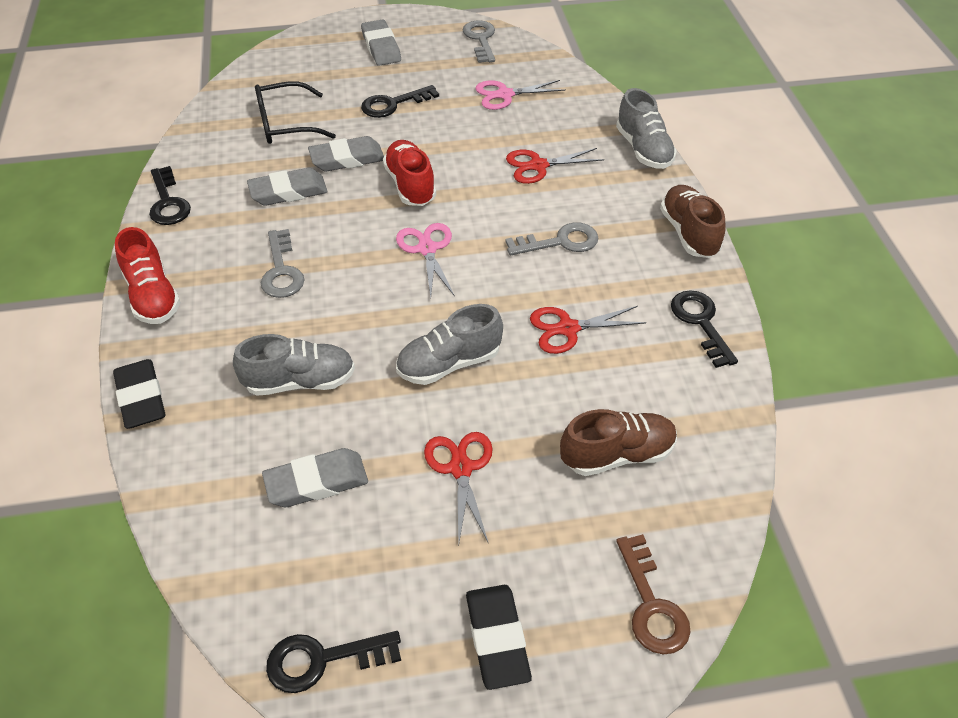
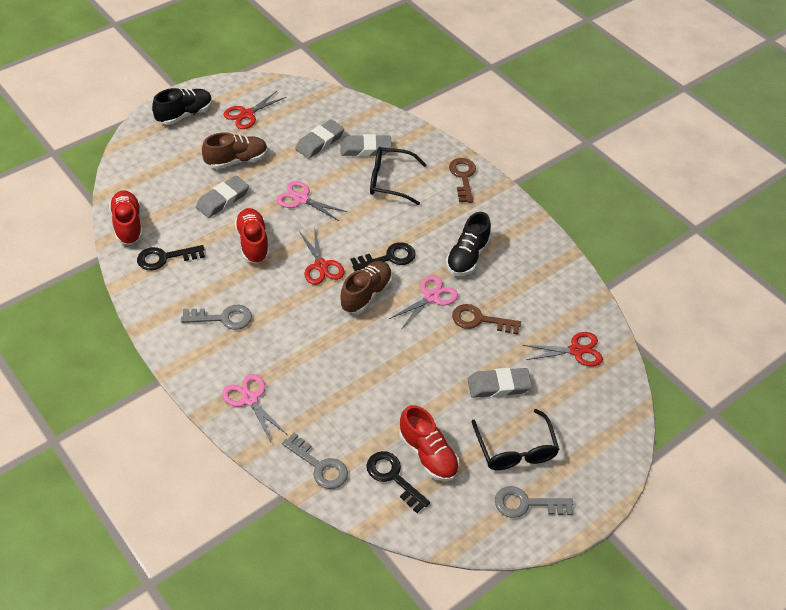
black eraser: 2 -> 0
black glasses: 1 -> 2
black key: 4 -> 3
black shoe: 0 -> 2
brown key: 1 -> 2
grey shoe: 3 -> 0
pink scissors: 2 -> 3
red shoe: 2 -> 3

